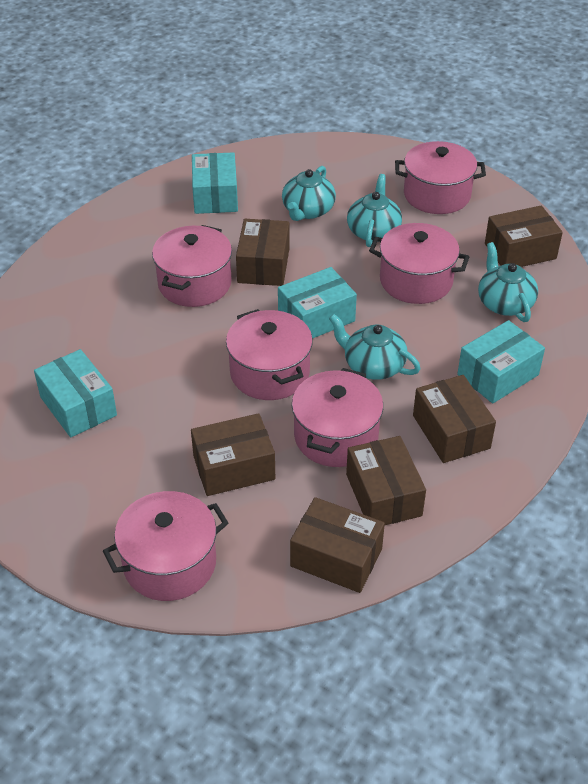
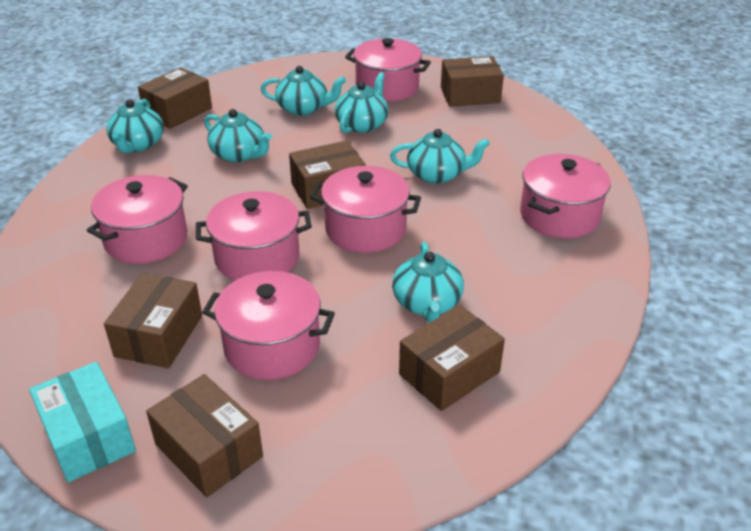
turquoise box: 4 -> 1
turquoise teapot: 4 -> 6

